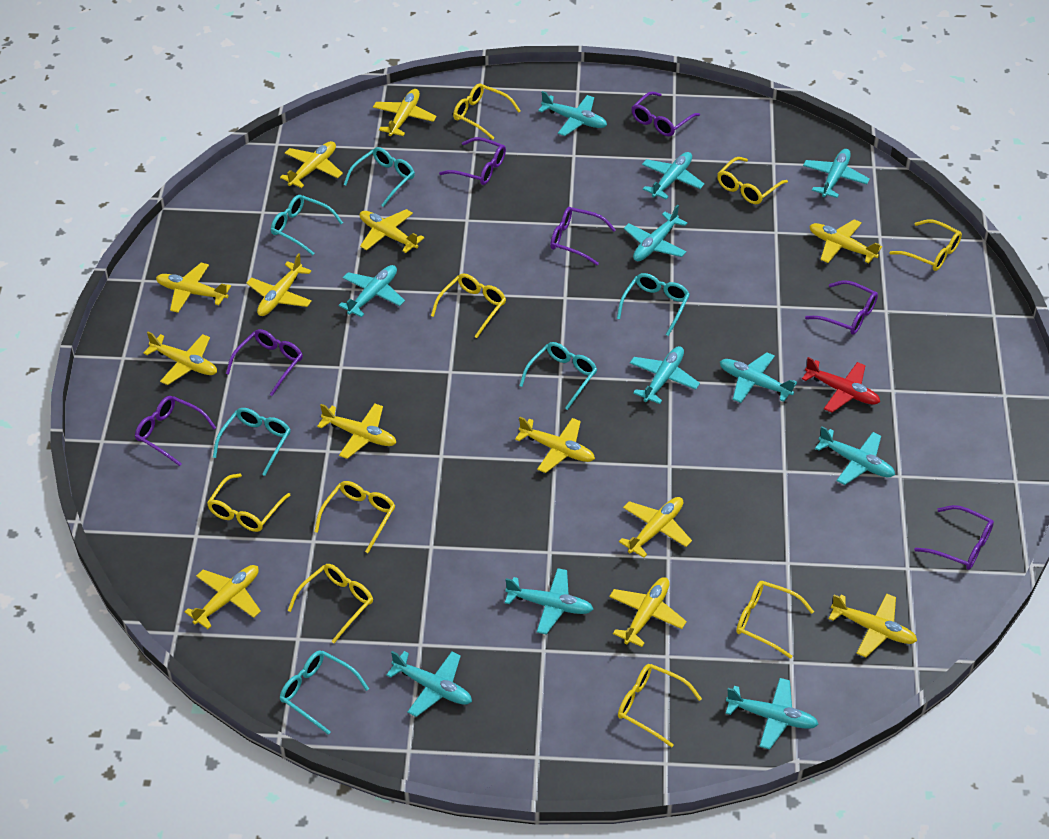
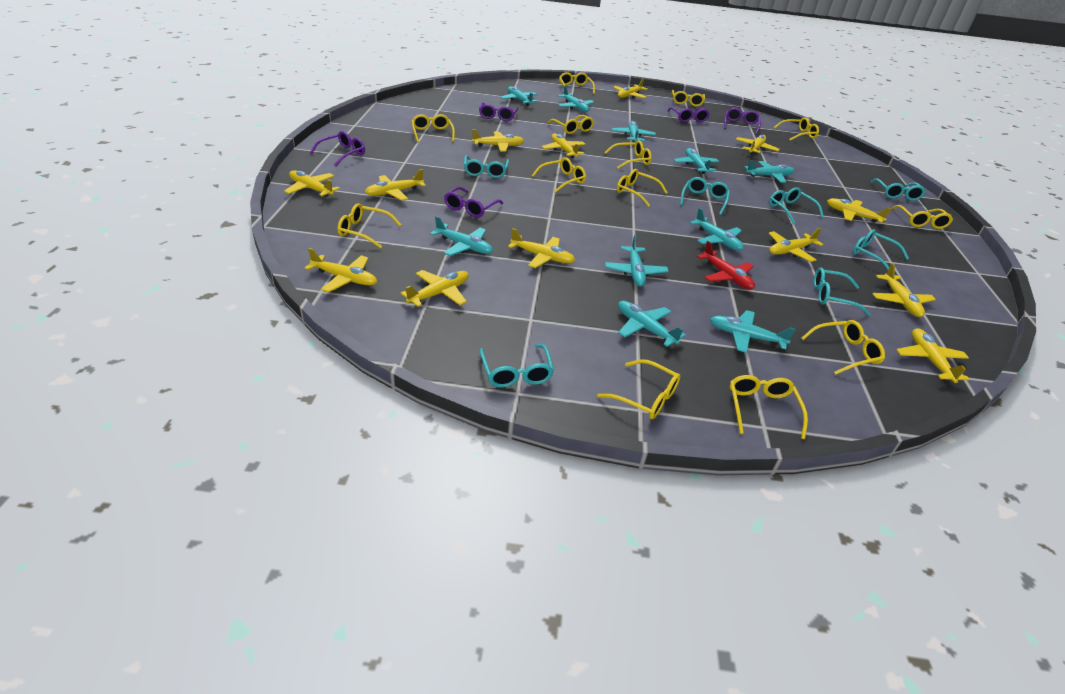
purple glasses: 7 -> 5
turquoise glasses: 6 -> 7
turquoise plane: 11 -> 10
yellow glasses: 9 -> 13

